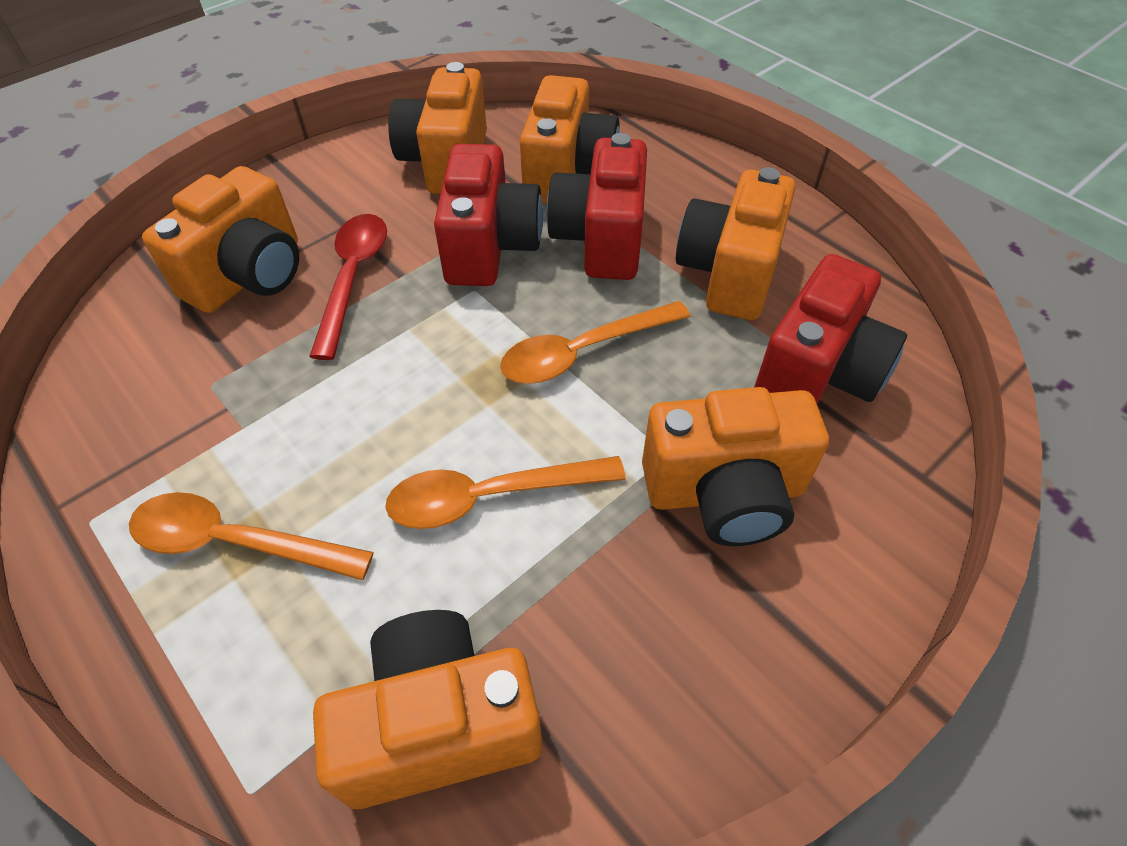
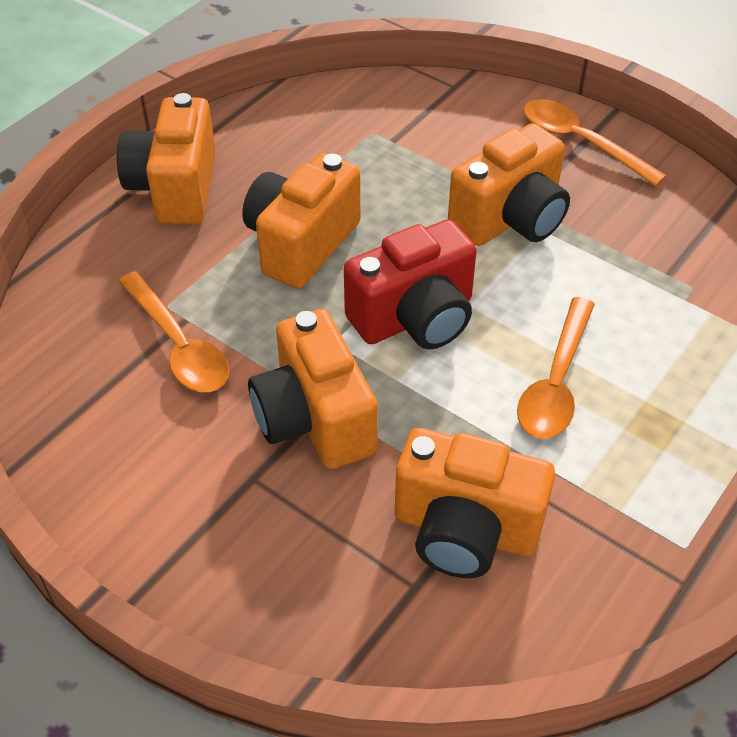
orange camera: 6 -> 5
red camera: 3 -> 1
red spoon: 1 -> 0

